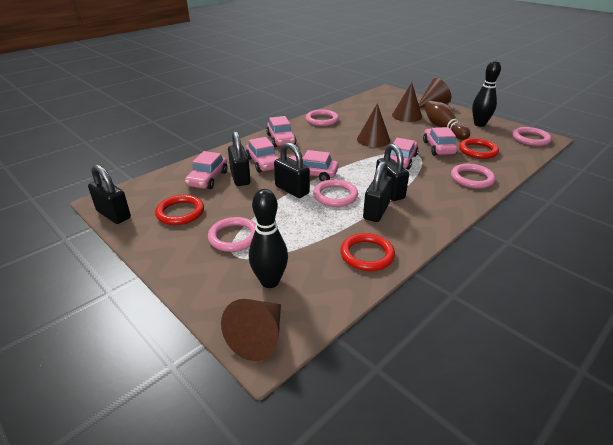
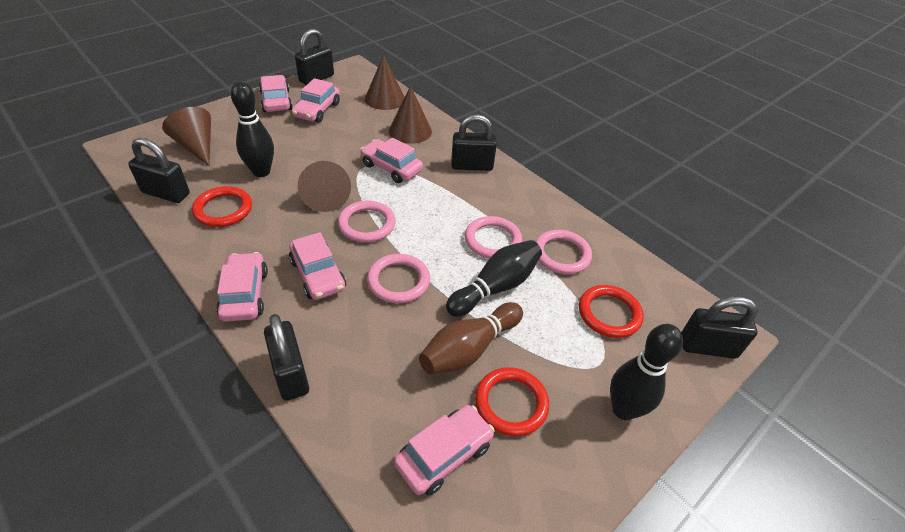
black bowling pin: 2 -> 3
pink ring: 5 -> 4

